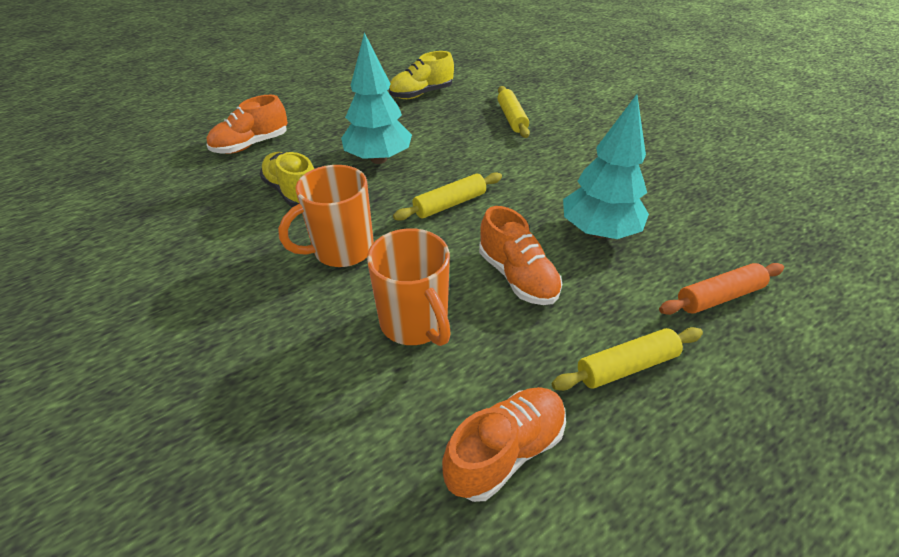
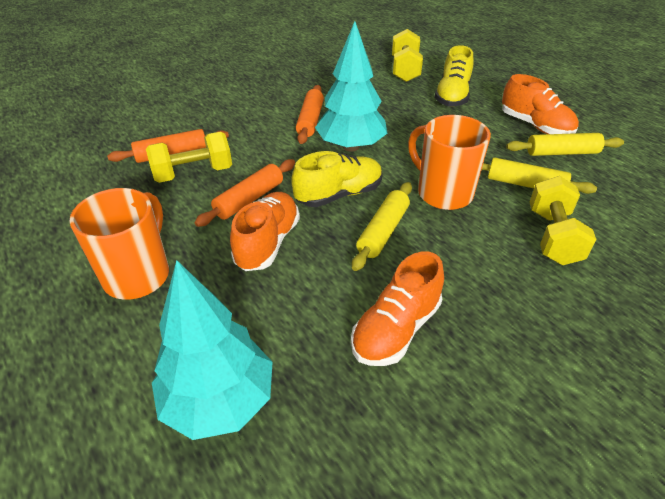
orange rolling pin: 1 -> 3
yellow dumbbell: 0 -> 3

